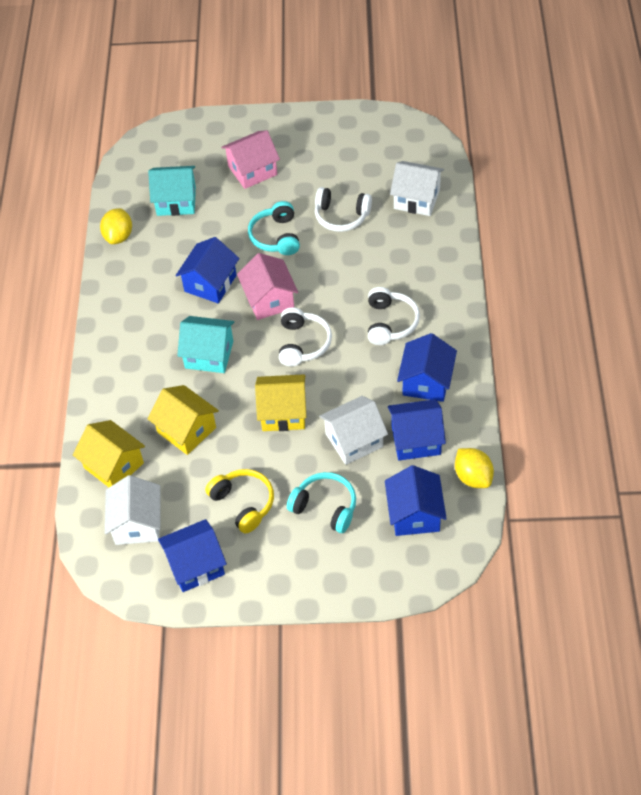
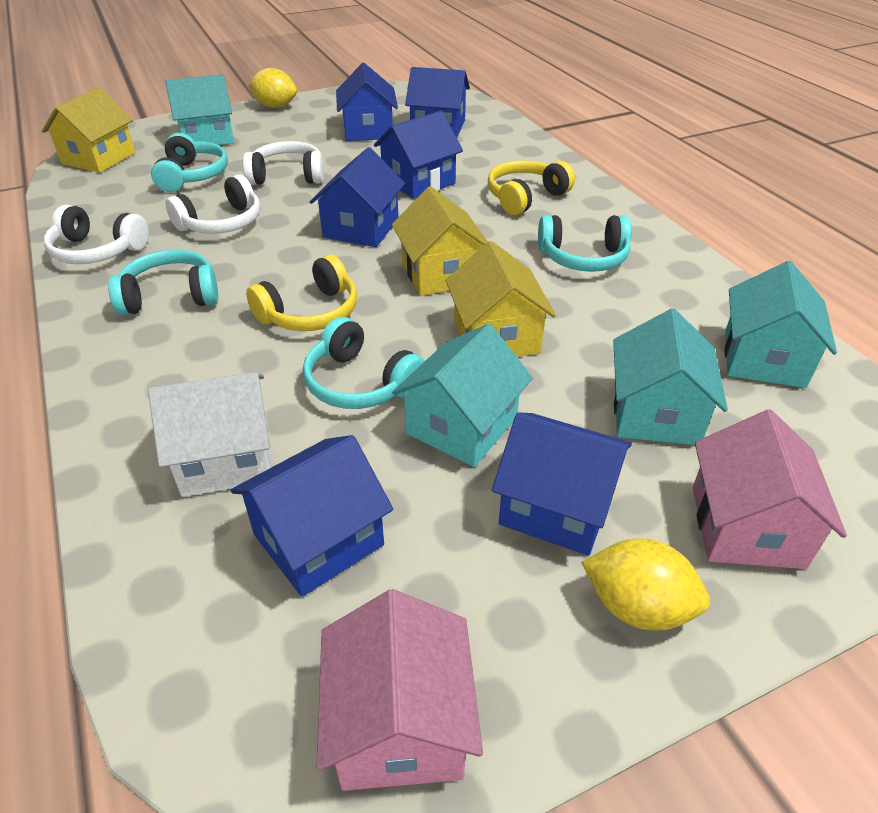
blue house: 5 -> 6
turquoise headphones: 2 -> 4
turquoise house: 2 -> 4
white house: 3 -> 1
yellow headphones: 1 -> 2

